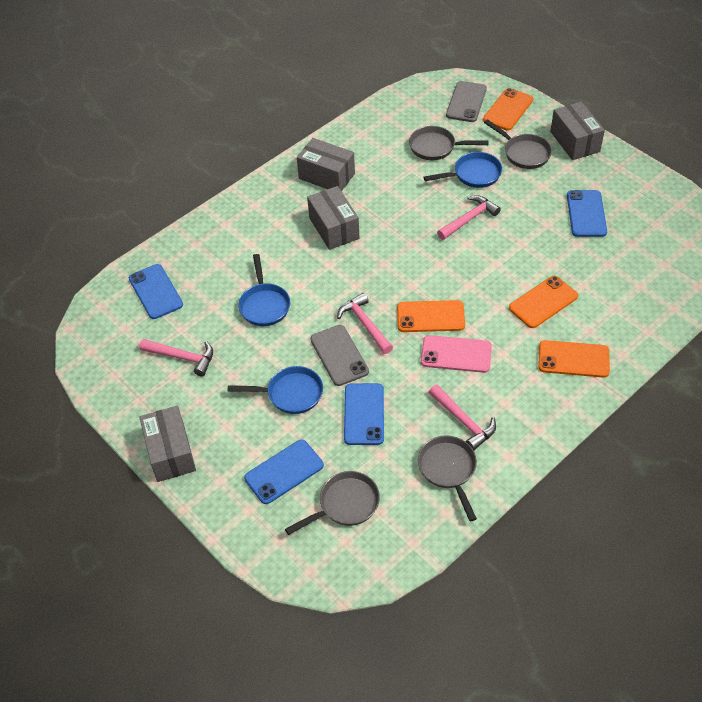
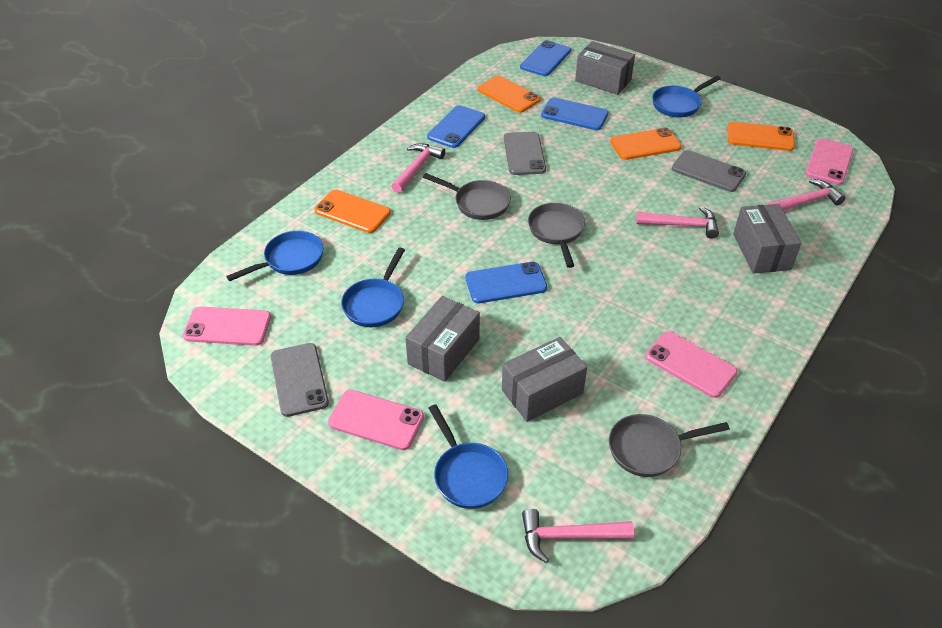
blue pan: 3 -> 4
grey pan: 4 -> 3
grey phone: 2 -> 3
pink phone: 1 -> 4

